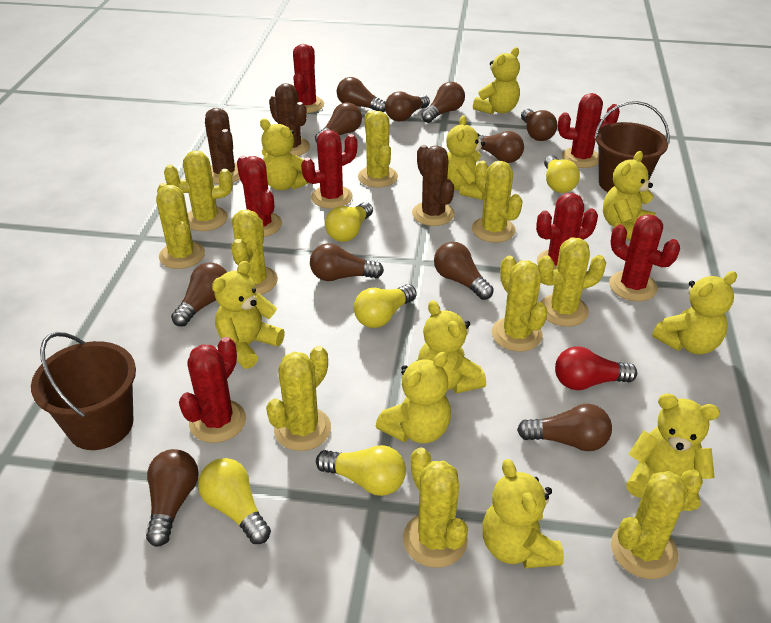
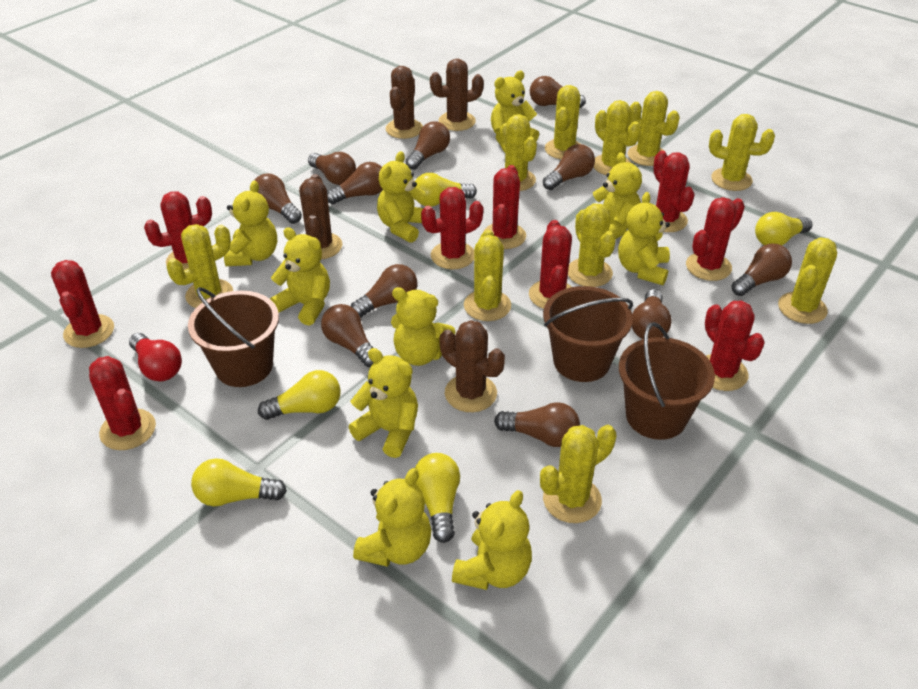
brown bucket: 2 -> 3
brown cactus: 3 -> 4
red cactus: 7 -> 9

